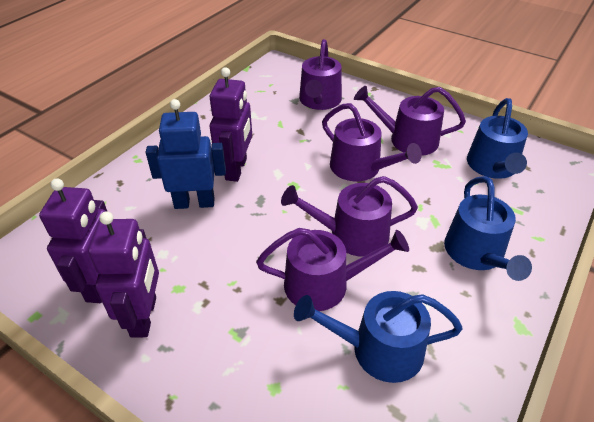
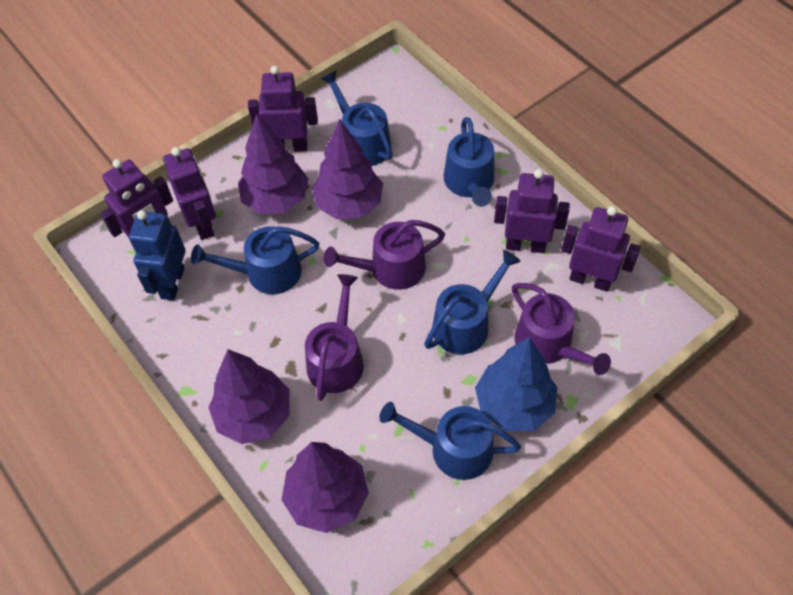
blue tree: 0 -> 1
blue watering can: 3 -> 5
purple robot: 3 -> 5
purple tree: 0 -> 4
purple watering can: 5 -> 3

